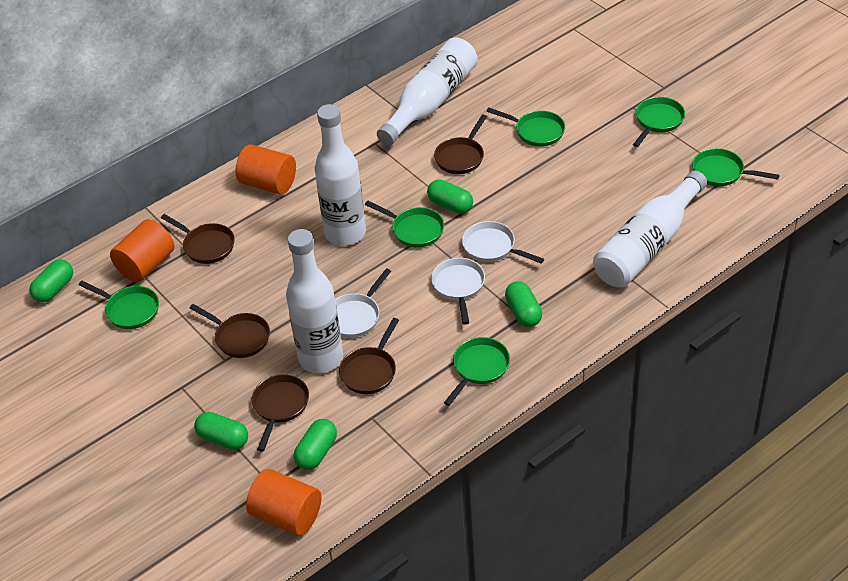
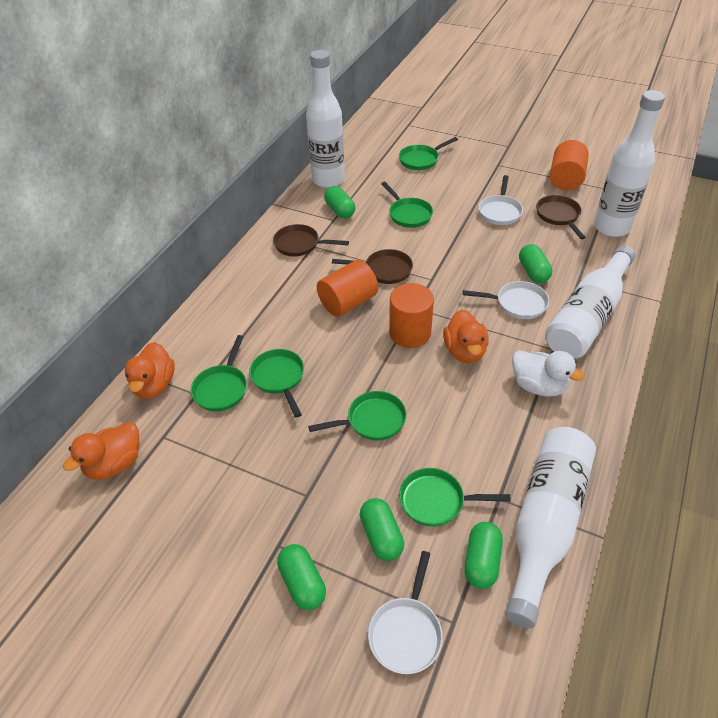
brown pan: 5 -> 3
orange duck: 0 -> 3
white duck: 0 -> 1

